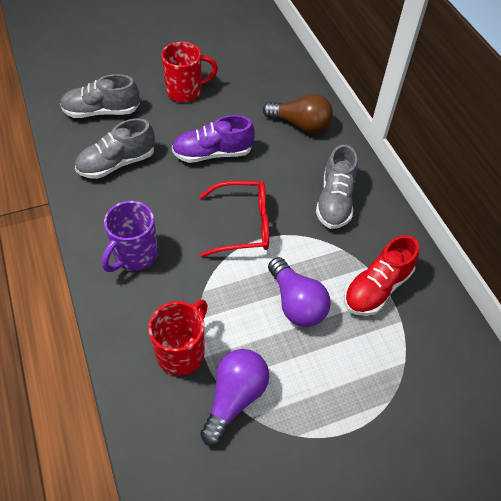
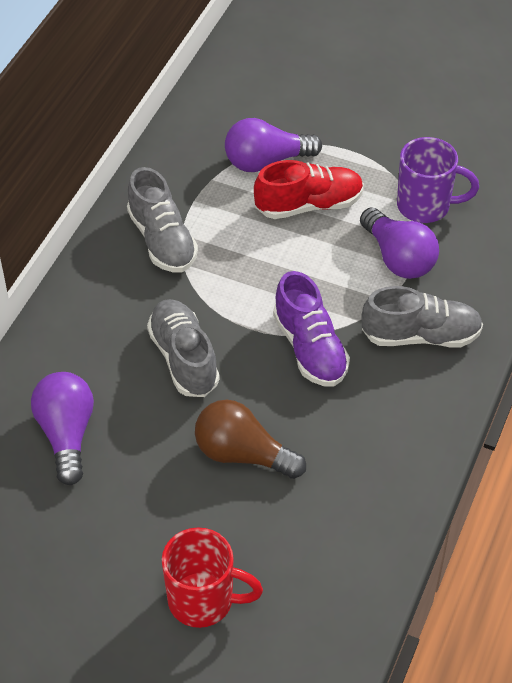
purple light bulb: 2 -> 3
red glasses: 1 -> 0
red mug: 2 -> 1

